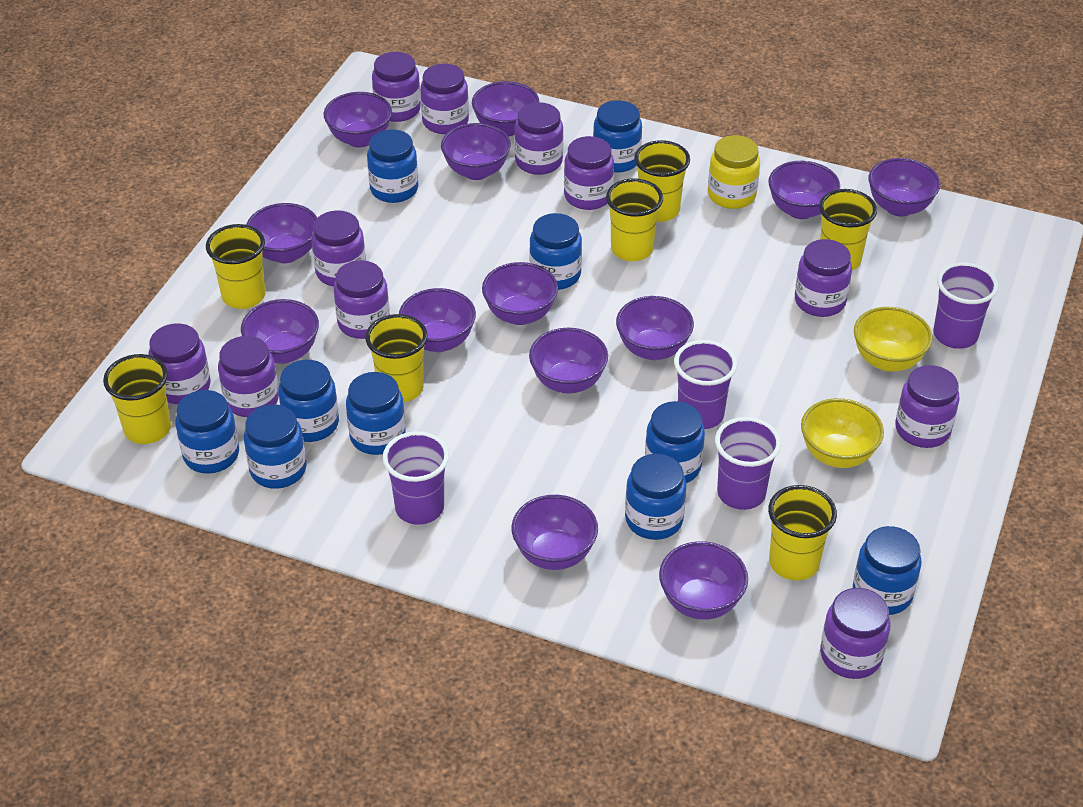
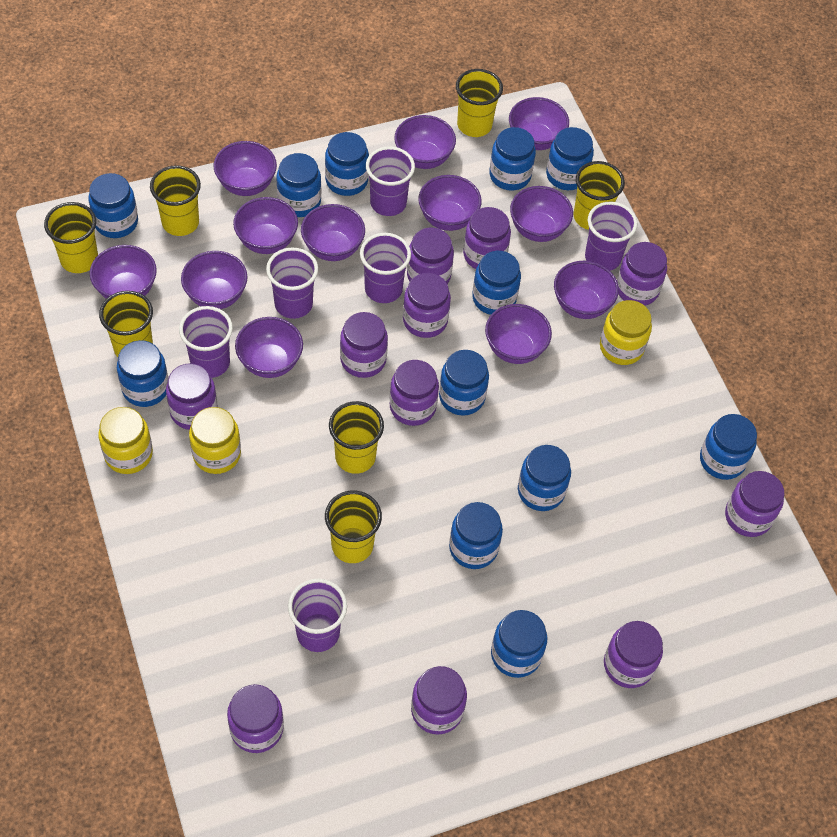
blue jar: 10 -> 12
purple bowl: 13 -> 12
purple cup: 4 -> 6
yellow bowl: 2 -> 0
yellow jar: 1 -> 3

